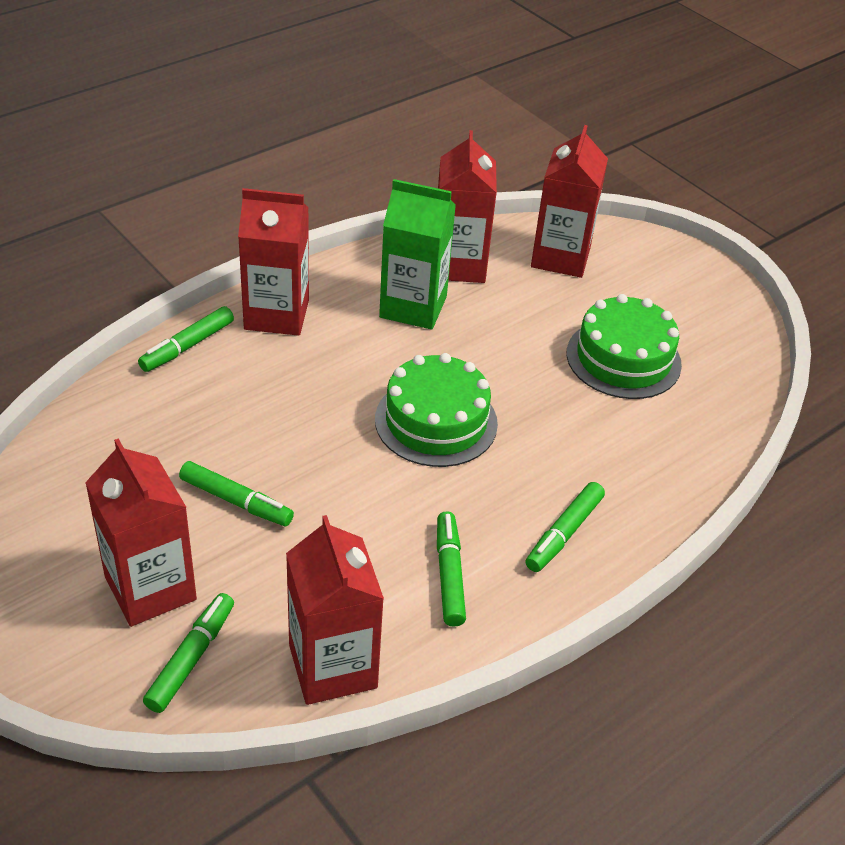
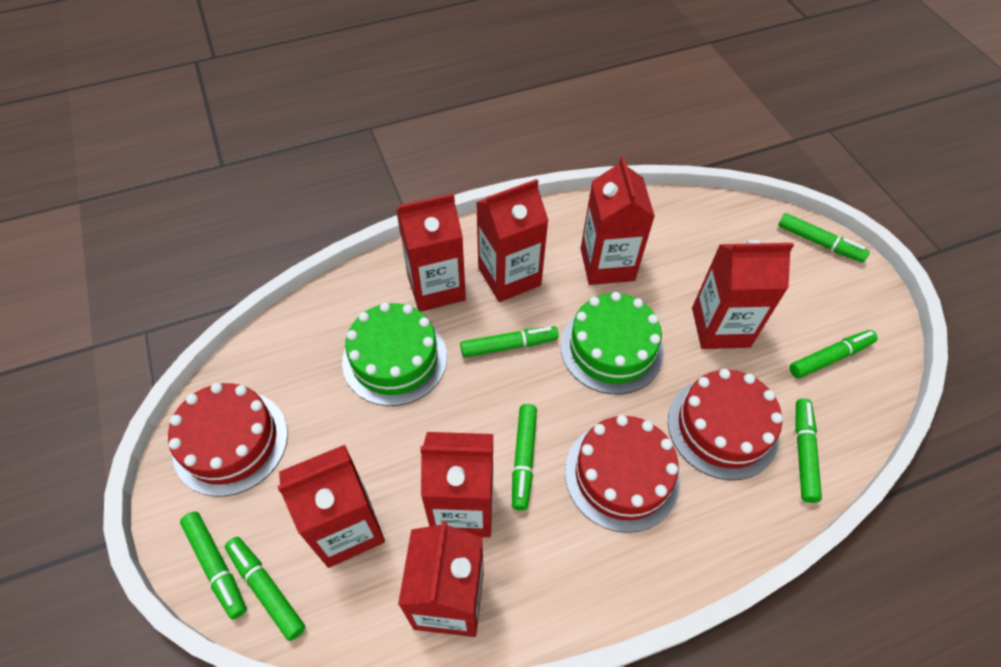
green carton: 1 -> 0
green marker: 5 -> 7
red cake: 0 -> 3
red carton: 5 -> 7

